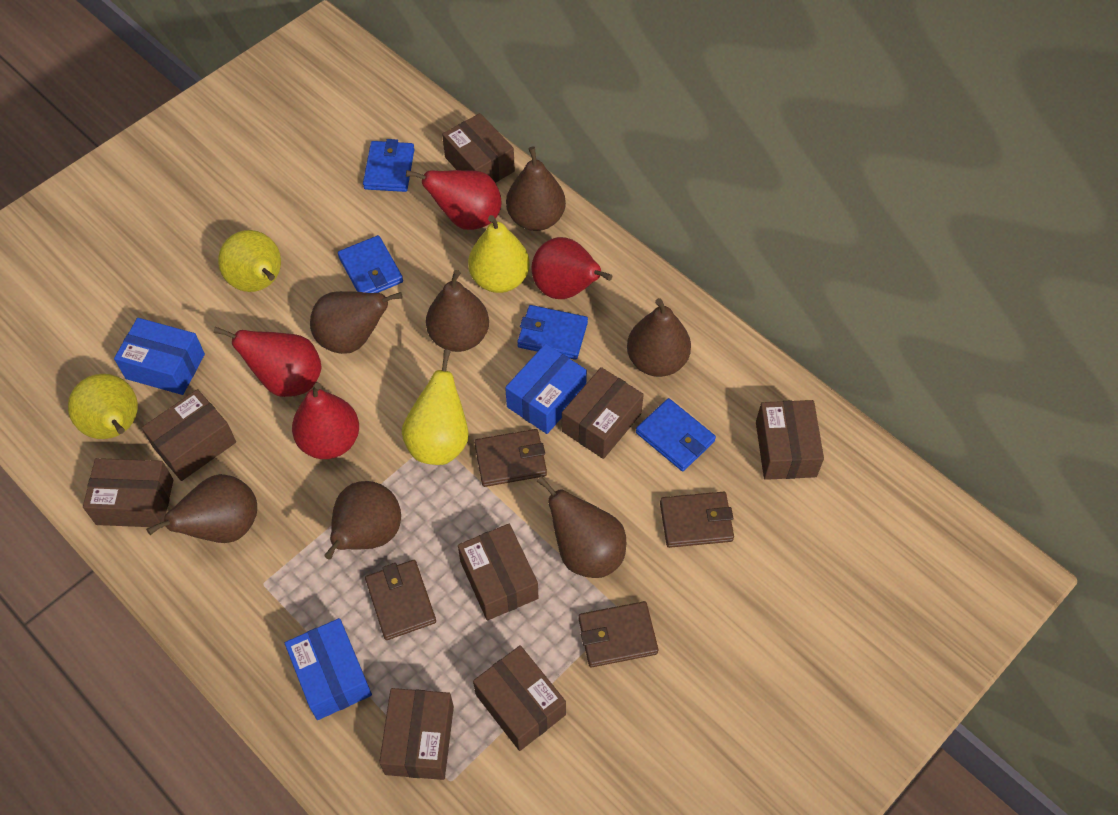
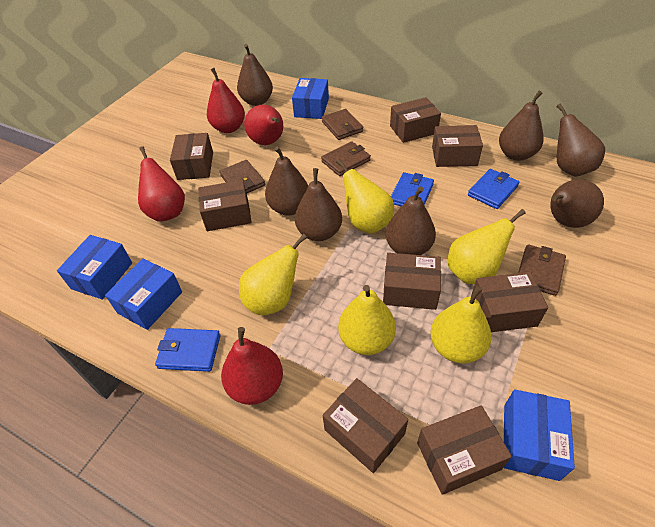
blue box: 3 -> 4
blue wallet: 4 -> 3
yellow pear: 4 -> 5

